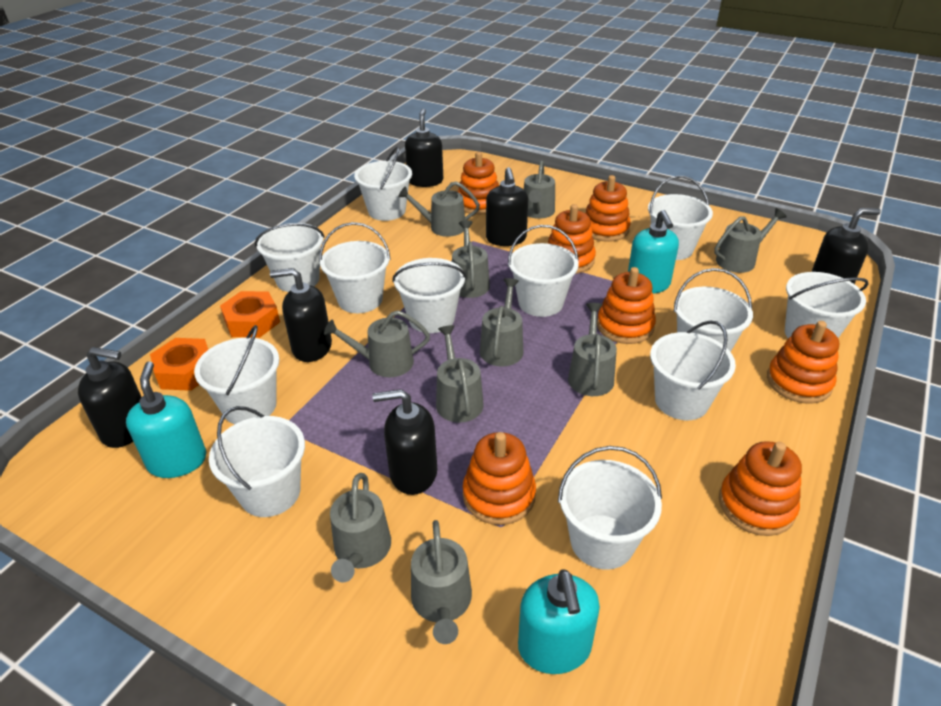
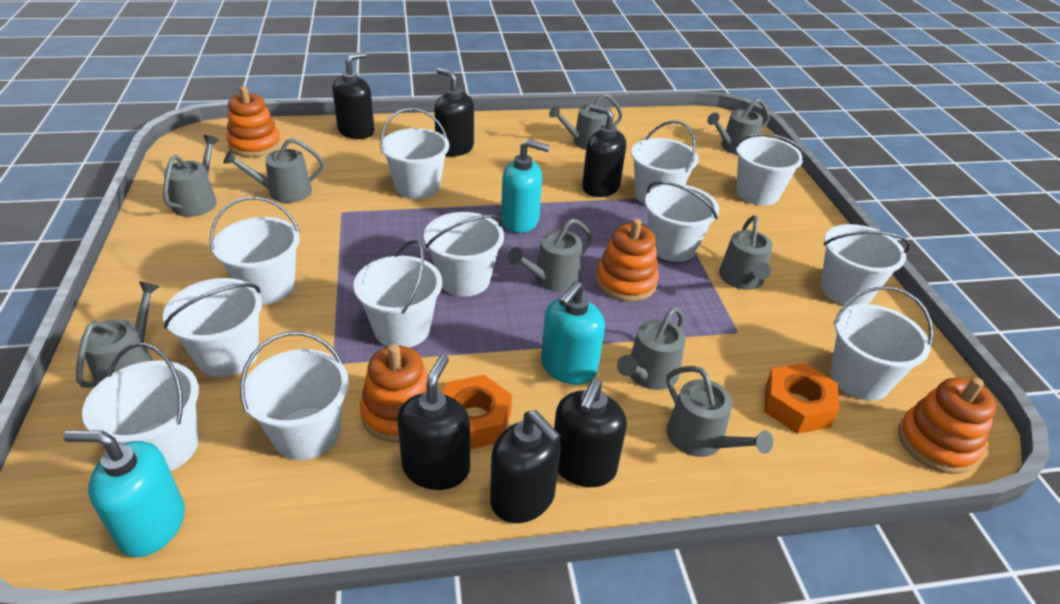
grey watering can: 10 -> 9
orange stacking toy: 7 -> 4

